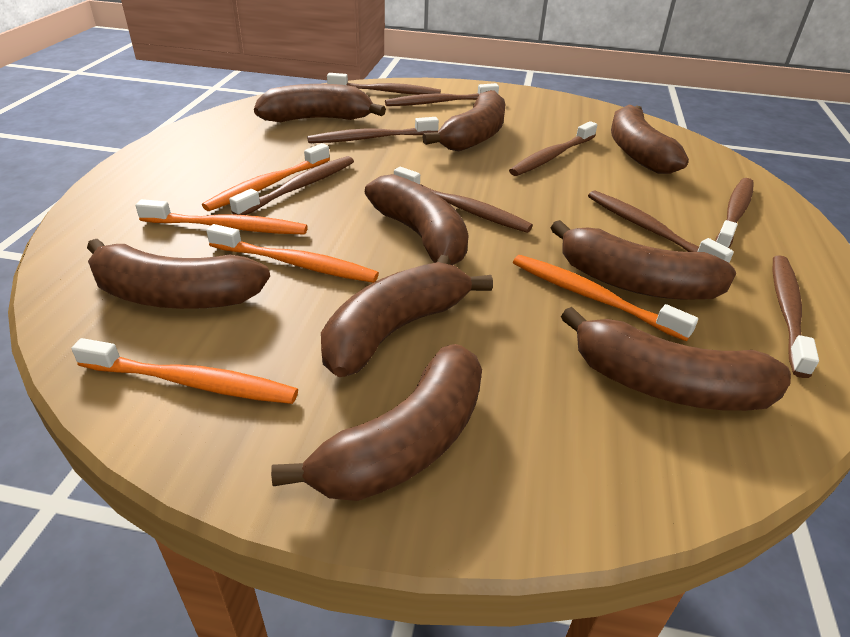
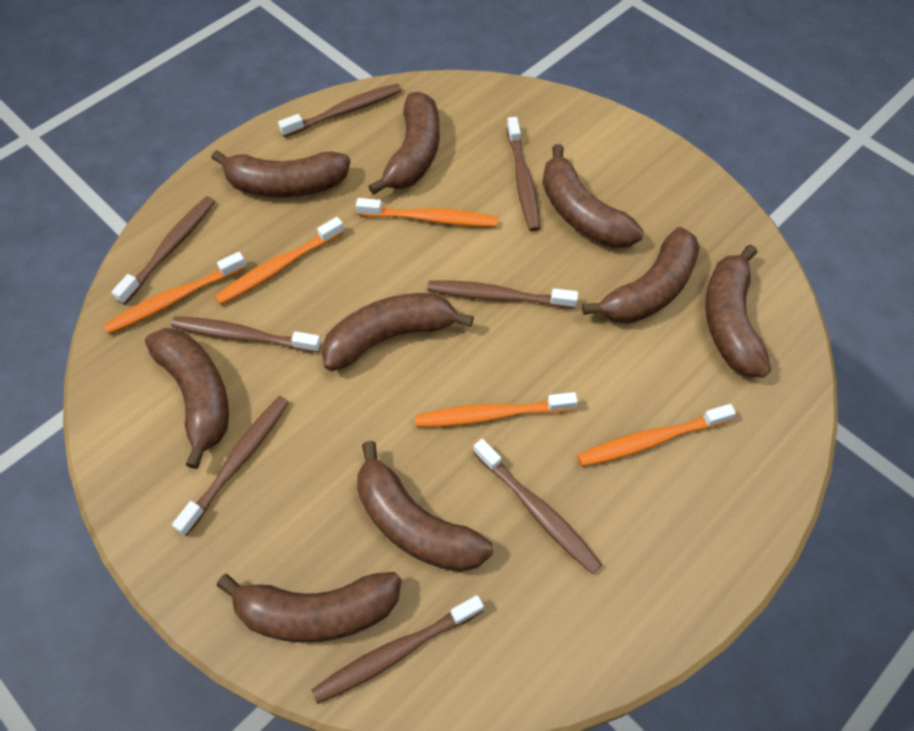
brown toothbrush: 9 -> 8

